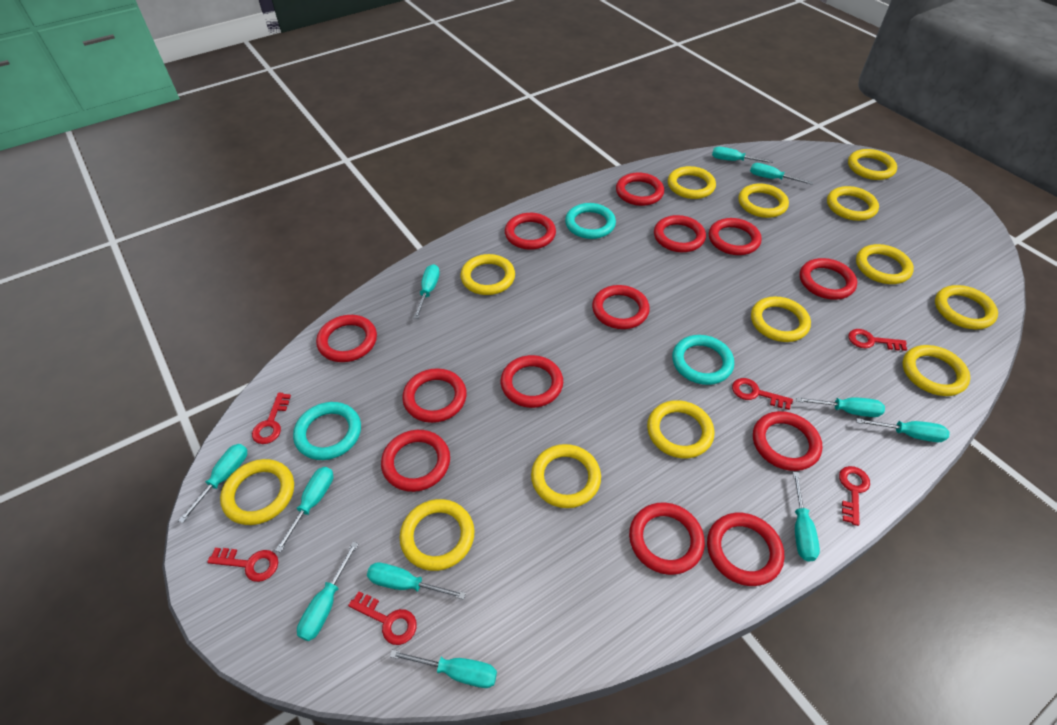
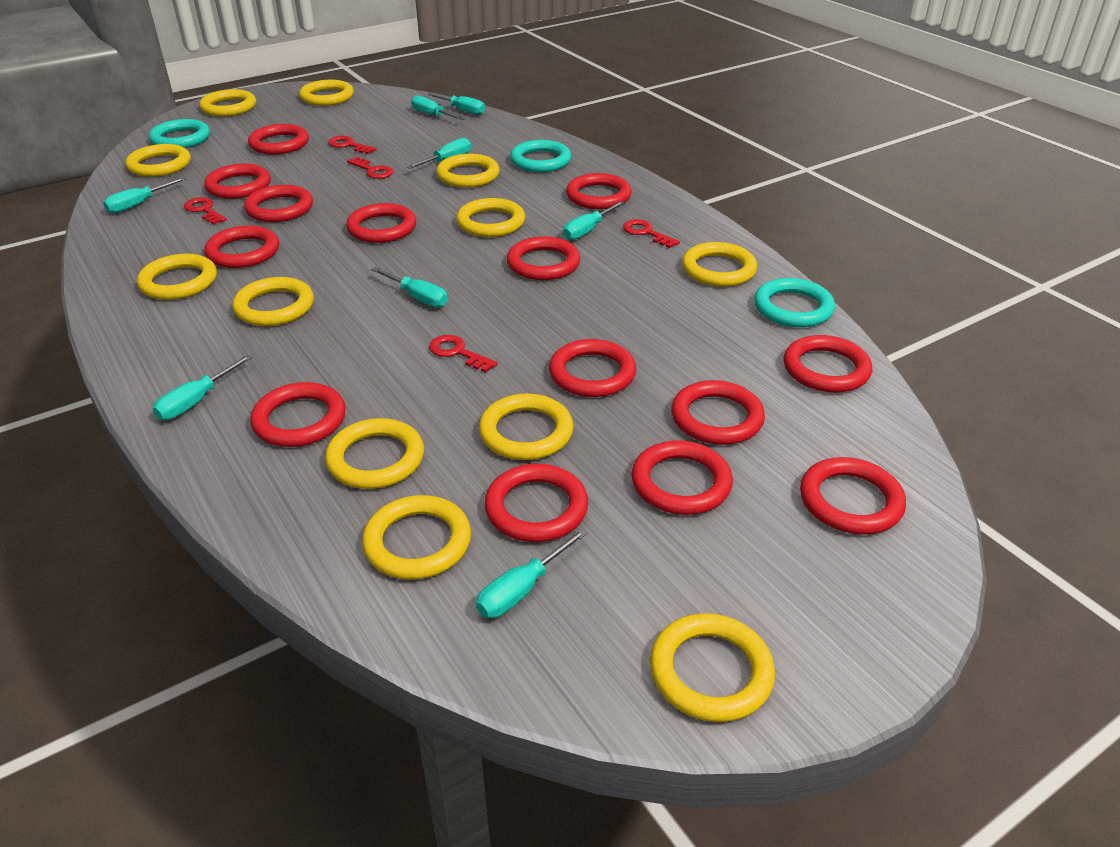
red key: 6 -> 5
red ring: 13 -> 14
turquoise screwdriver: 11 -> 8
yellow ring: 13 -> 12

